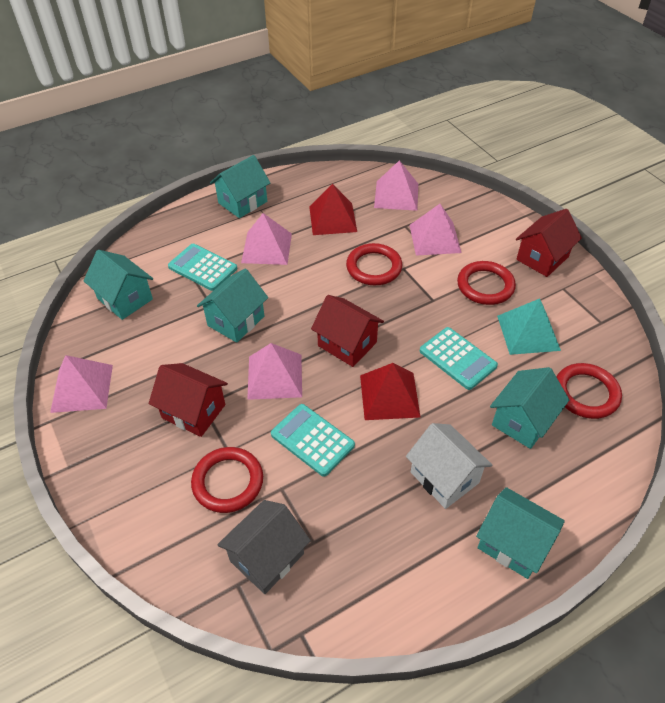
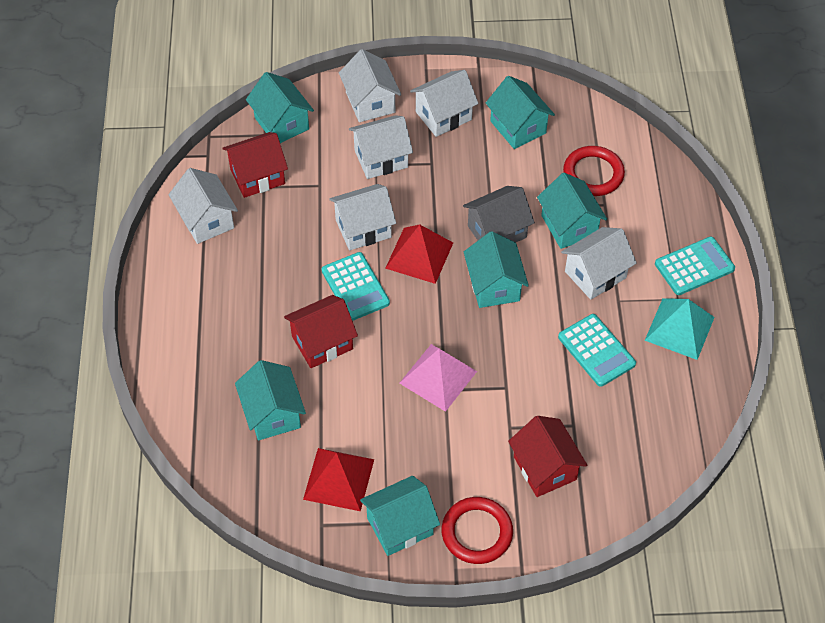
pink pyramid: 5 -> 1
red ring: 4 -> 2
turquoise house: 5 -> 6
white house: 1 -> 6

